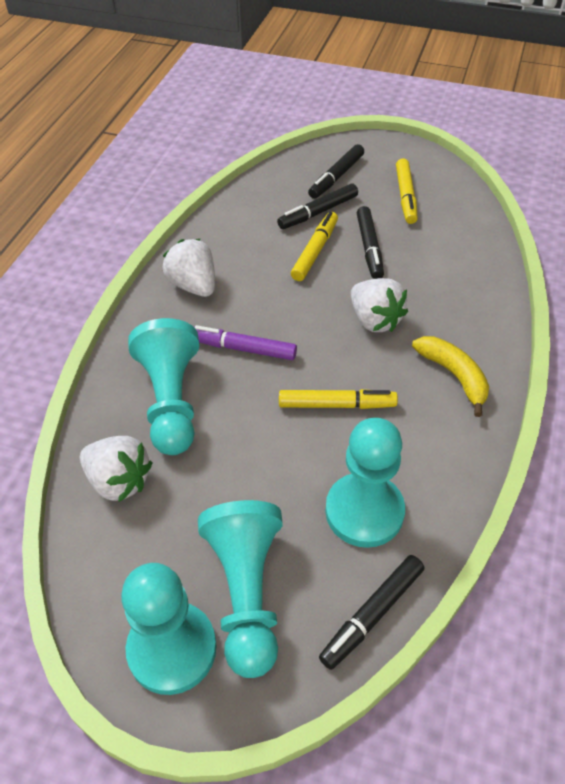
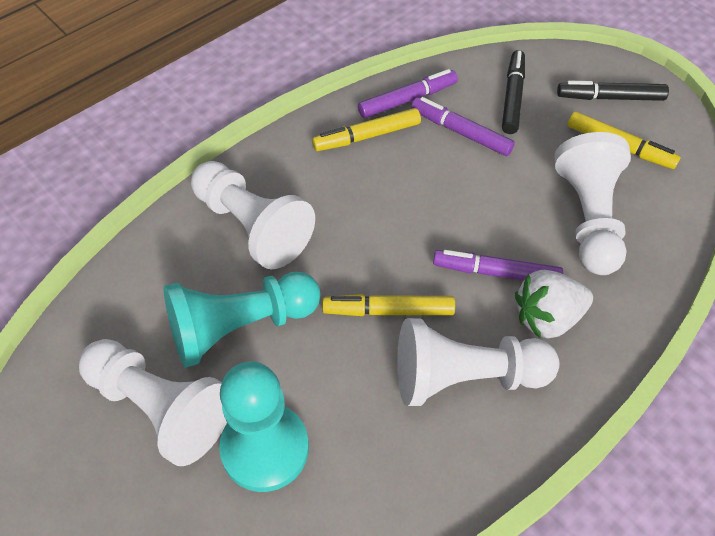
black marker: 4 -> 2
purple marker: 1 -> 3
turquoise pawn: 4 -> 2
white pawn: 0 -> 4
white strawberry: 3 -> 1
yellow banana: 1 -> 0

